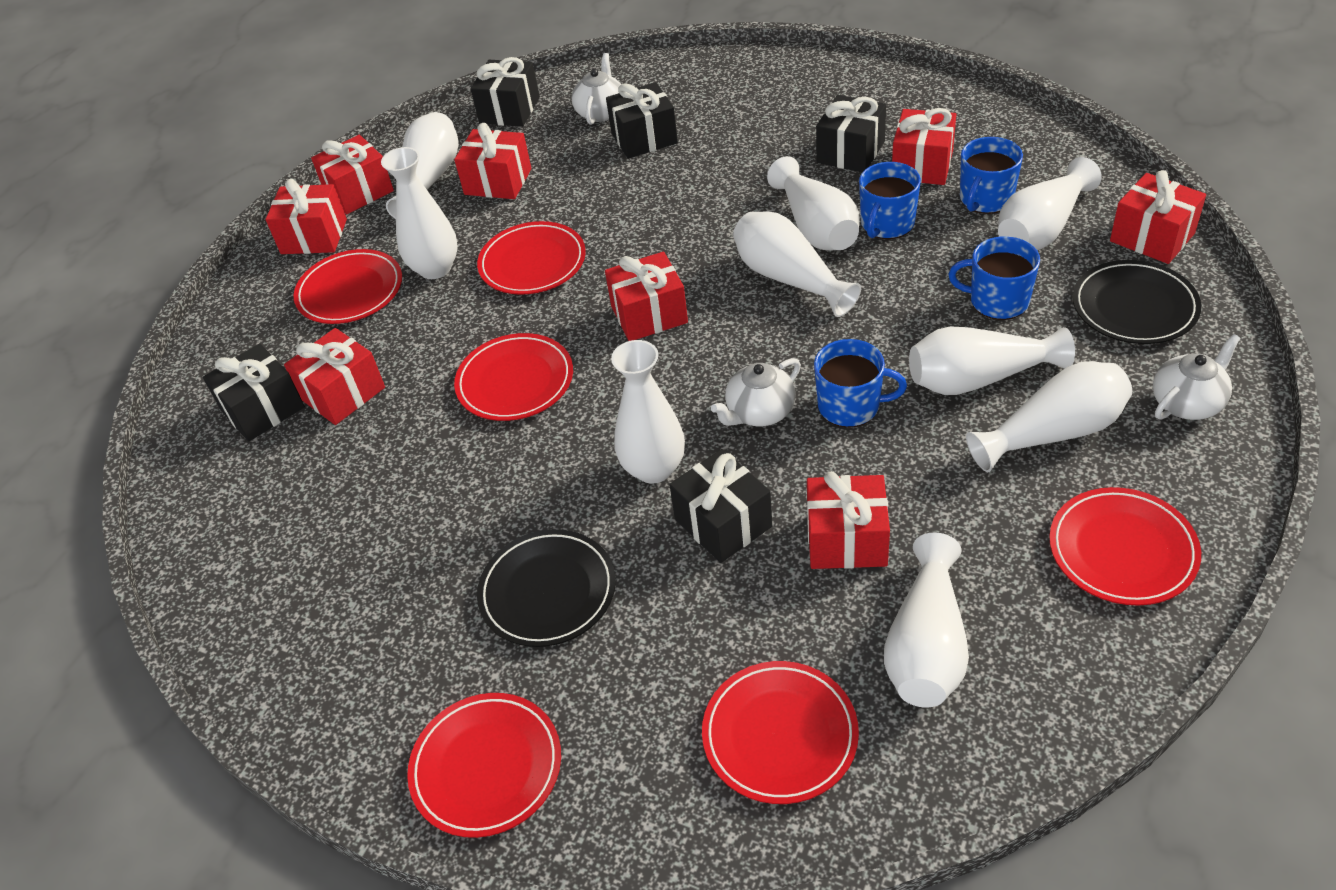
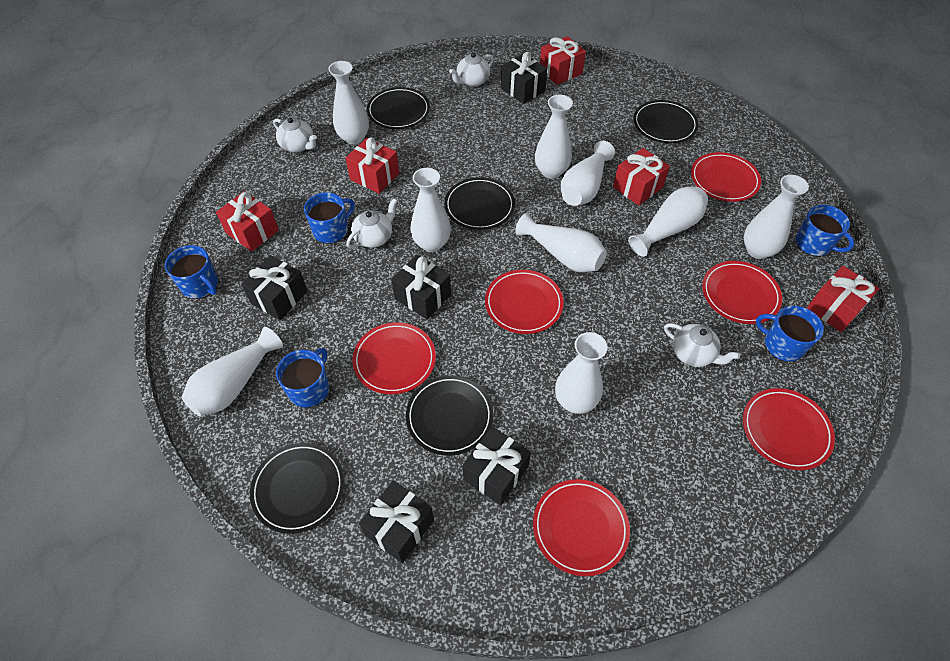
black plate: 2 -> 5
blue mug: 4 -> 5
red gift: 8 -> 5
white teapot: 3 -> 4

